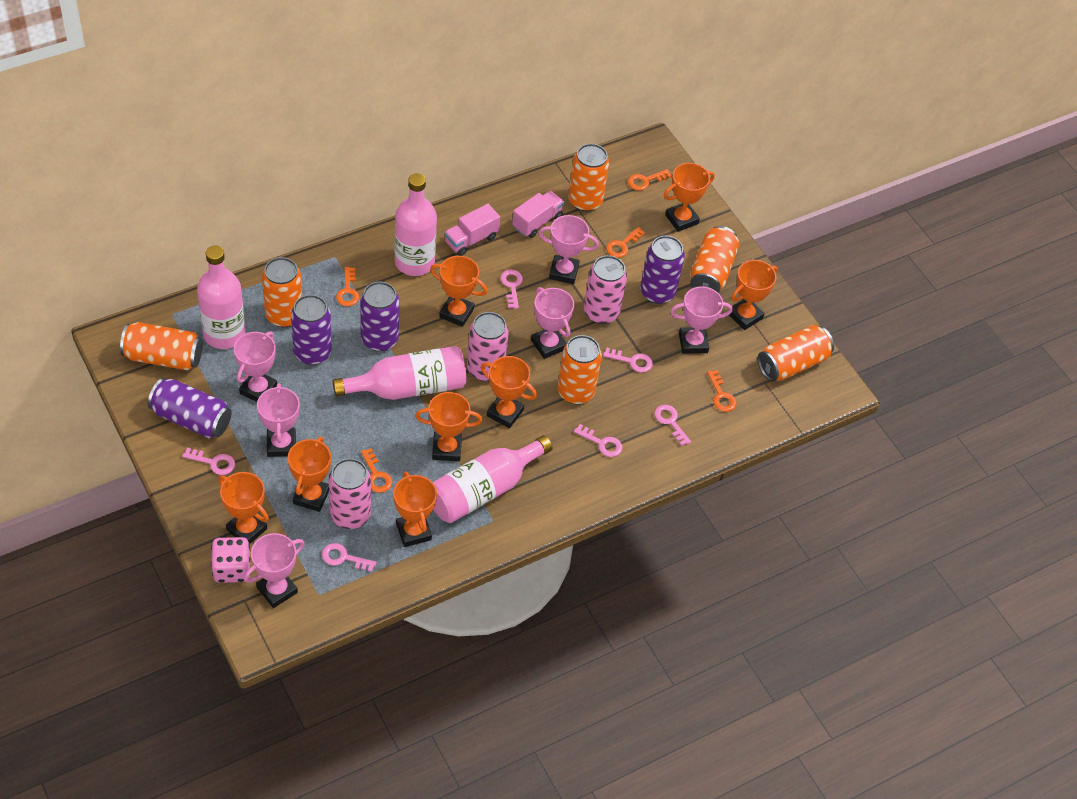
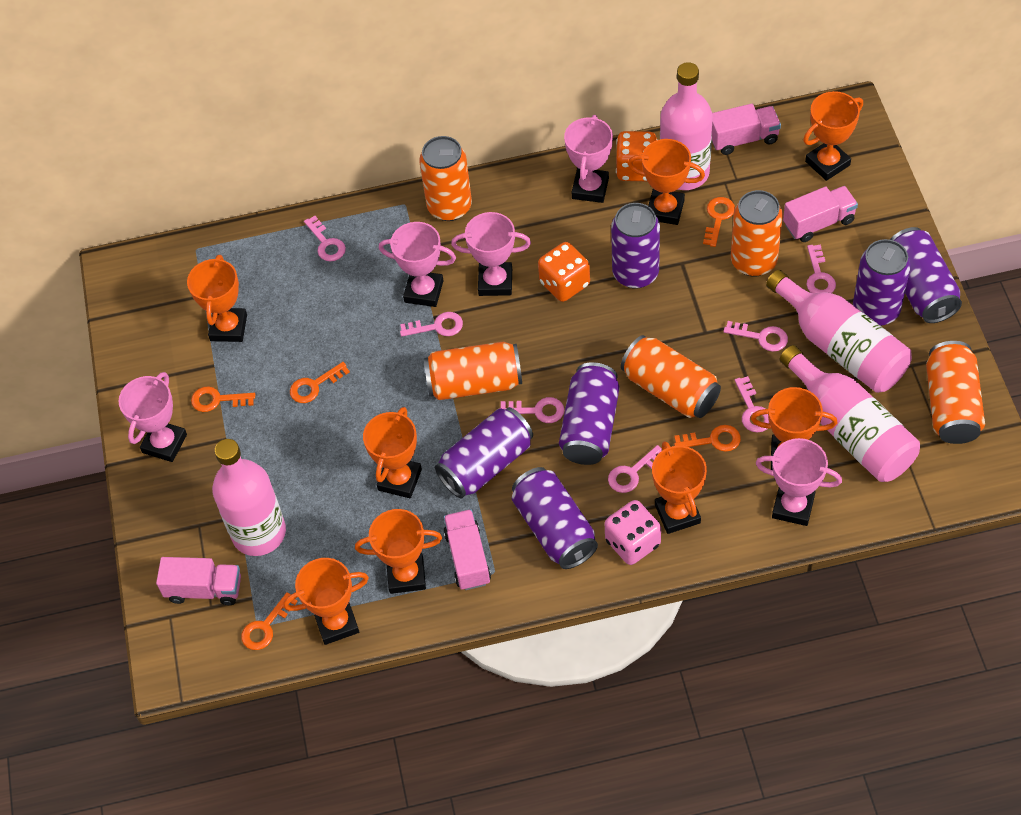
orange can: 6 -> 5
orange dice: 0 -> 2
pink can: 3 -> 0
pink key: 6 -> 7
pink trophy: 6 -> 5
pink truck: 2 -> 4
purple can: 4 -> 6

